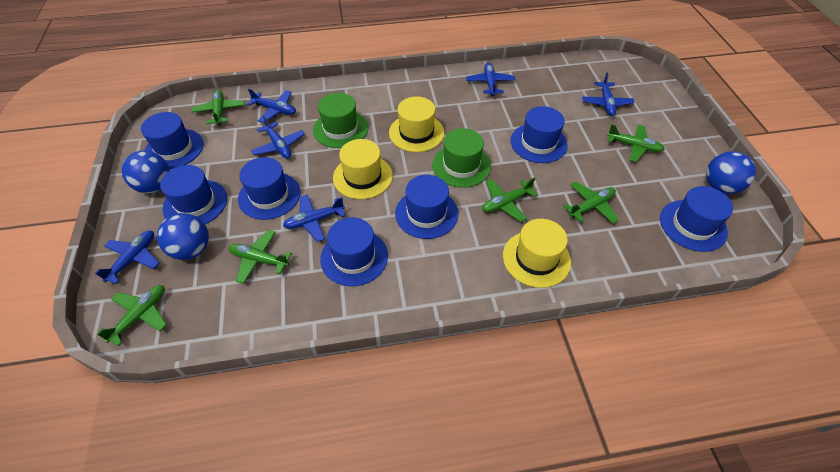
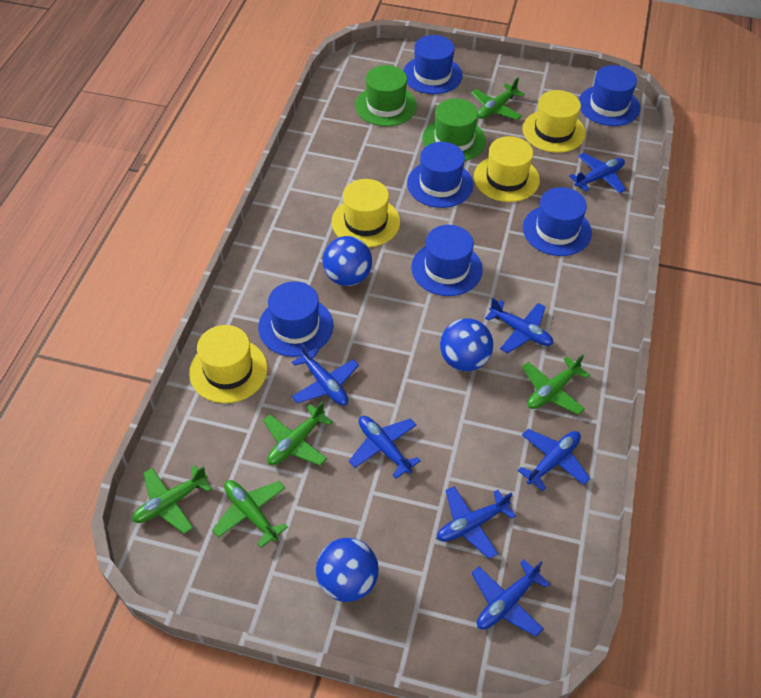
blue hat: 7 -> 6
blue plane: 6 -> 7
green plane: 6 -> 5
yellow hat: 3 -> 4

